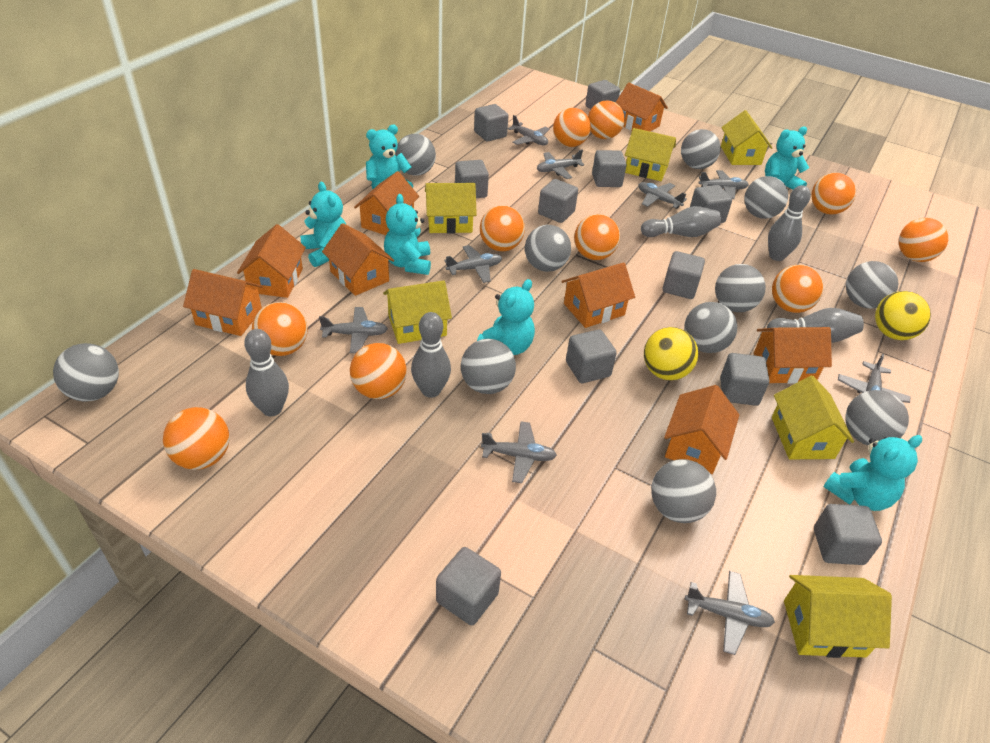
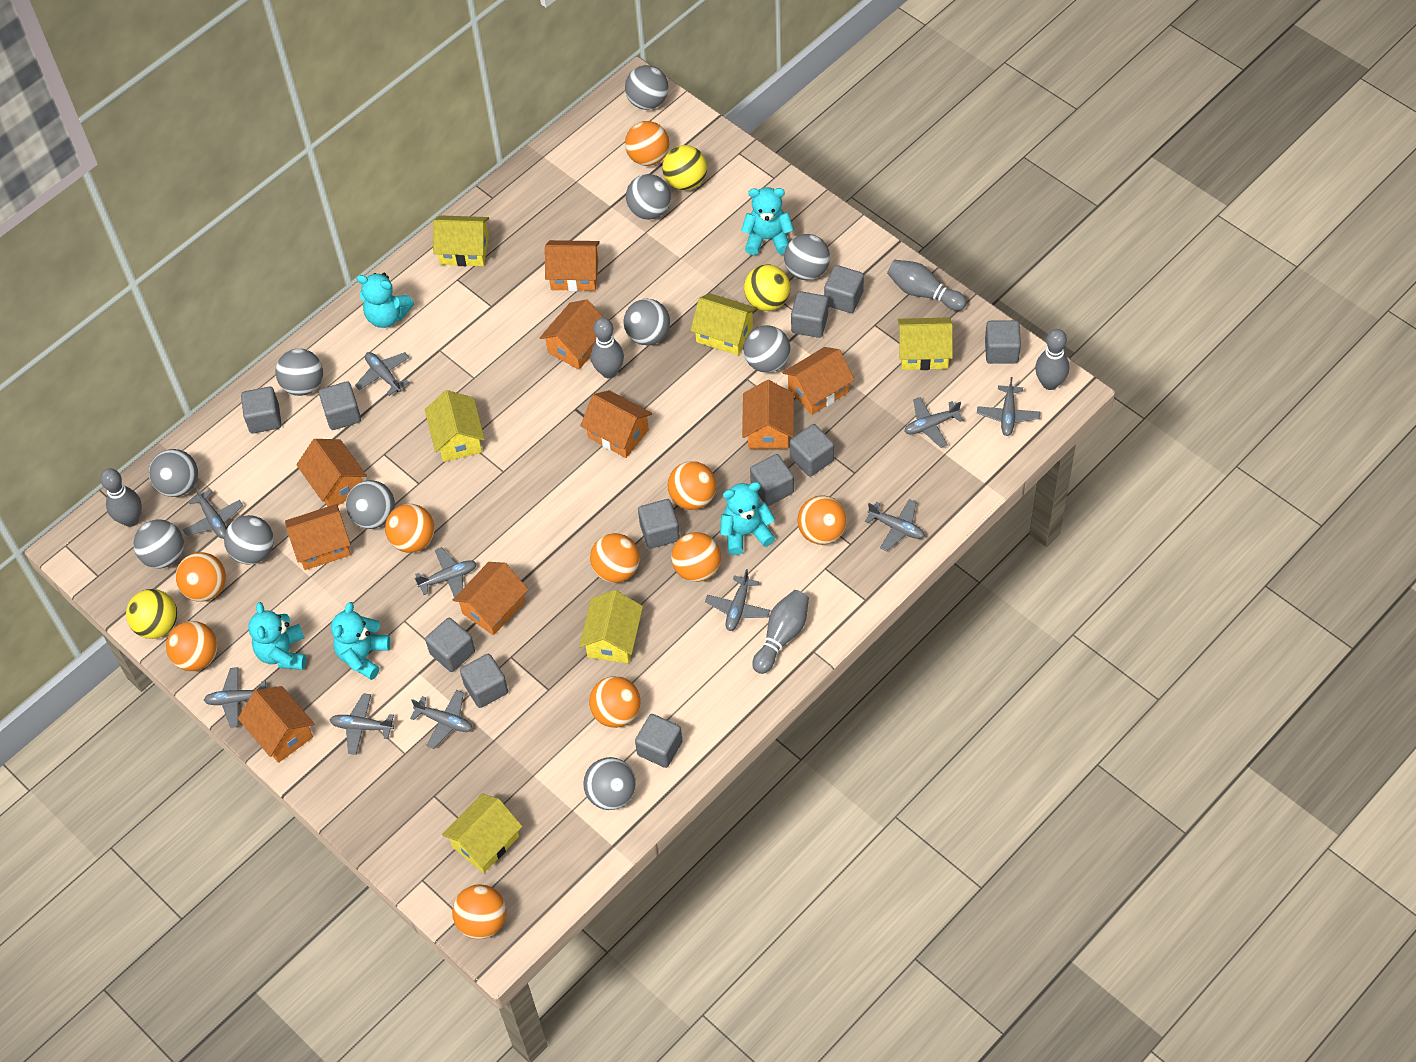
grey plane: 9 -> 10
orange house: 8 -> 9
turquoise teddy bear: 6 -> 5
yellow ball: 2 -> 3

